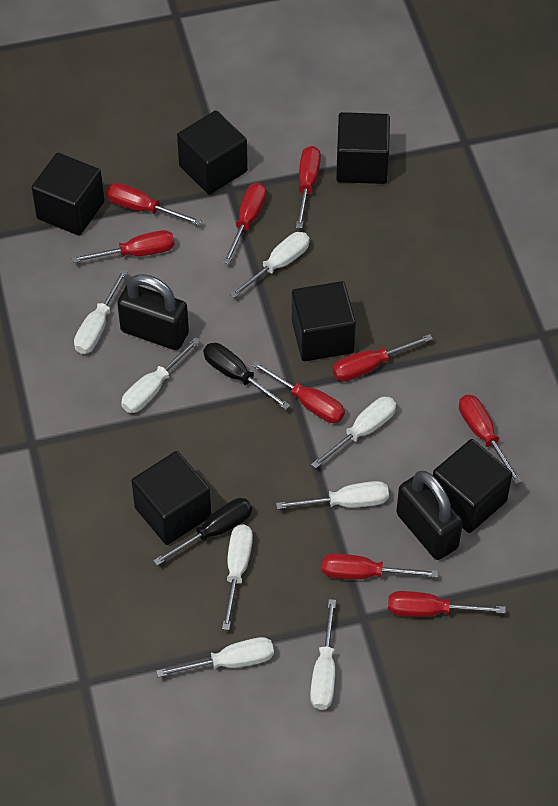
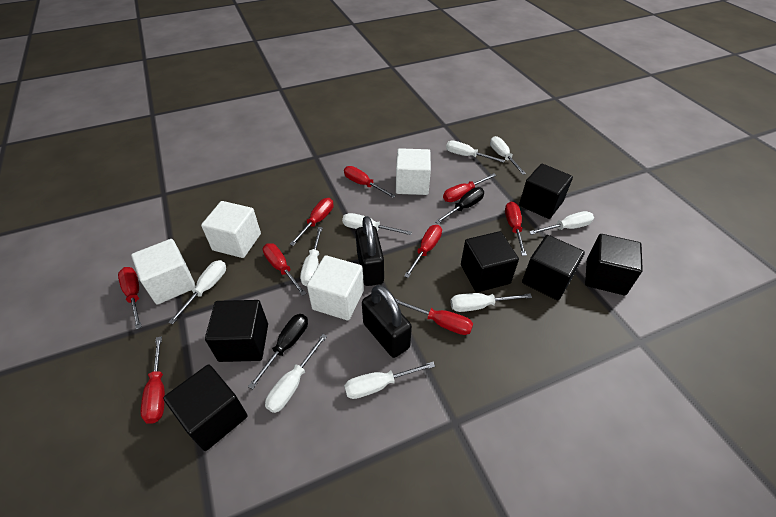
white cube: 0 -> 4
white screwdriver: 8 -> 9

